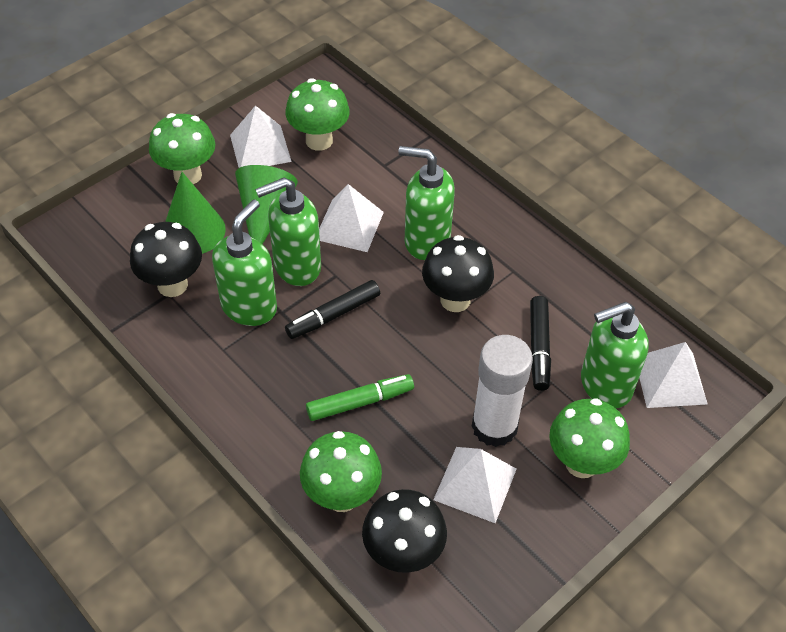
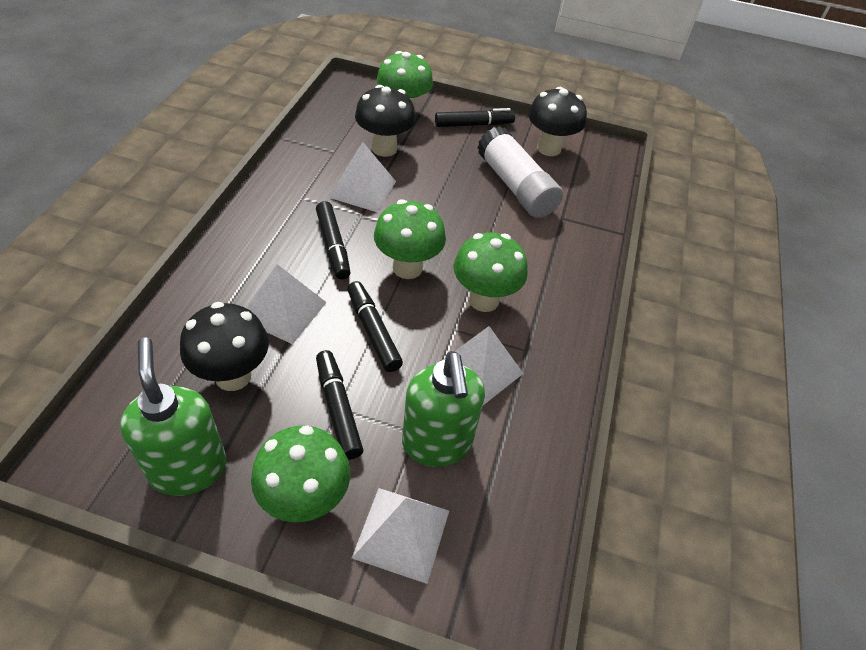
black marker: 2 -> 4
green cone: 2 -> 0
green marker: 1 -> 0
green soap dispenser: 4 -> 2

